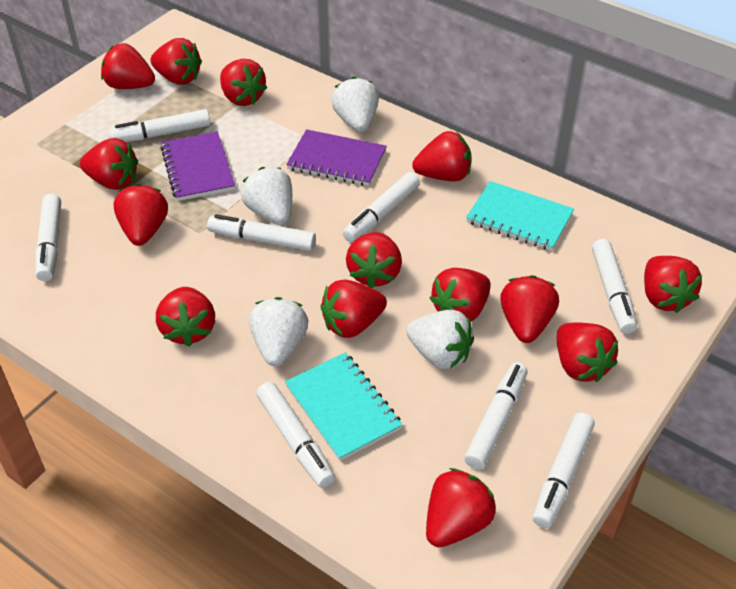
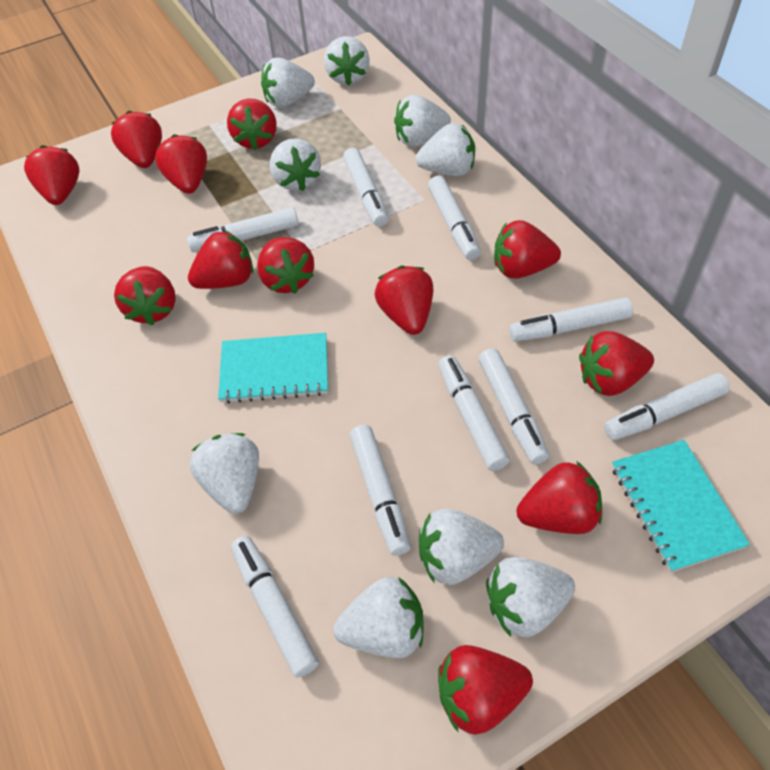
purple notebook: 2 -> 0
red strawberry: 14 -> 12
white marker: 8 -> 9
white strawberry: 4 -> 9

